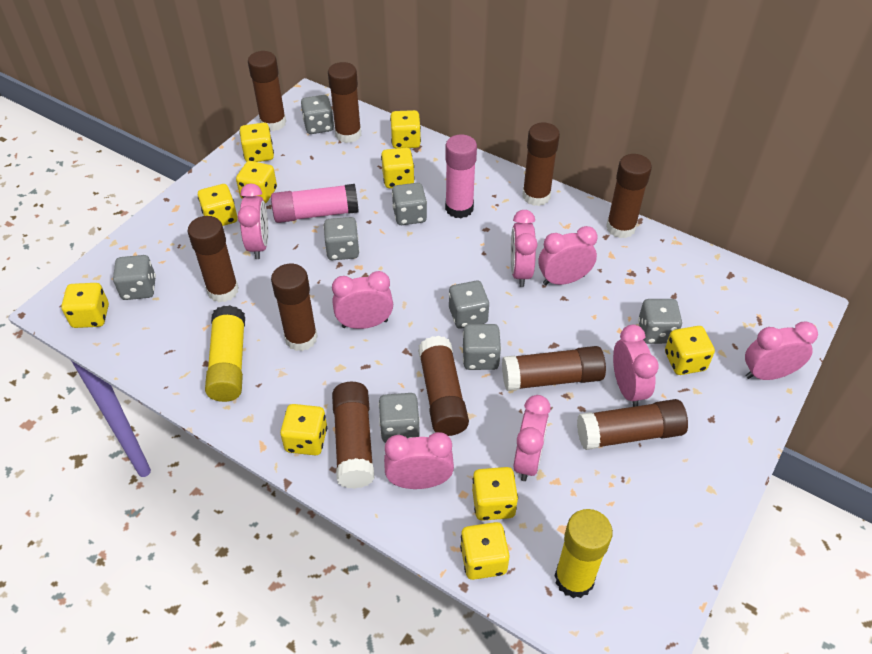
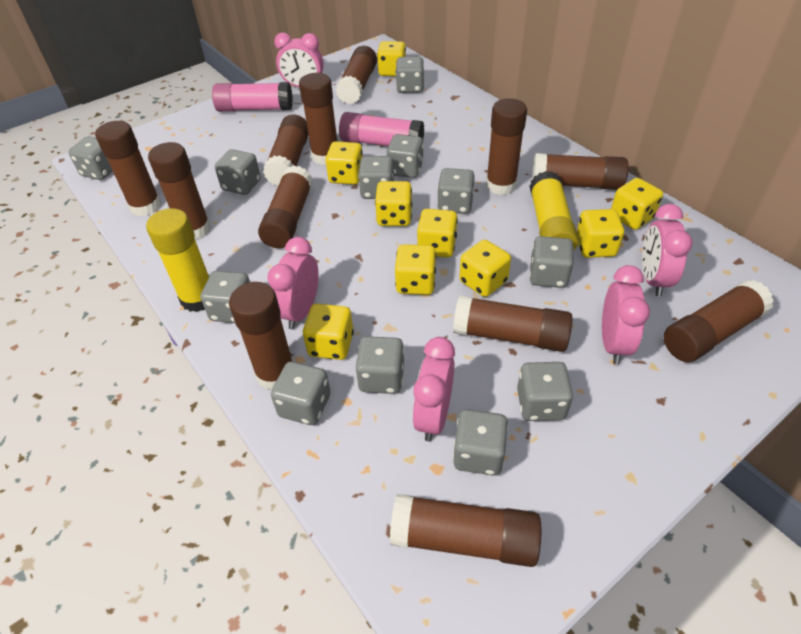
brown glue stick: 10 -> 12
grey dice: 8 -> 12
pink clock: 8 -> 5
yellow dice: 10 -> 9

